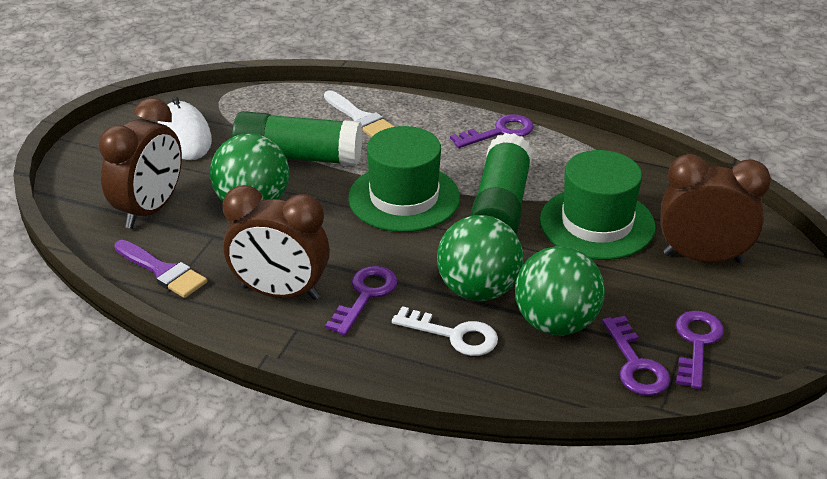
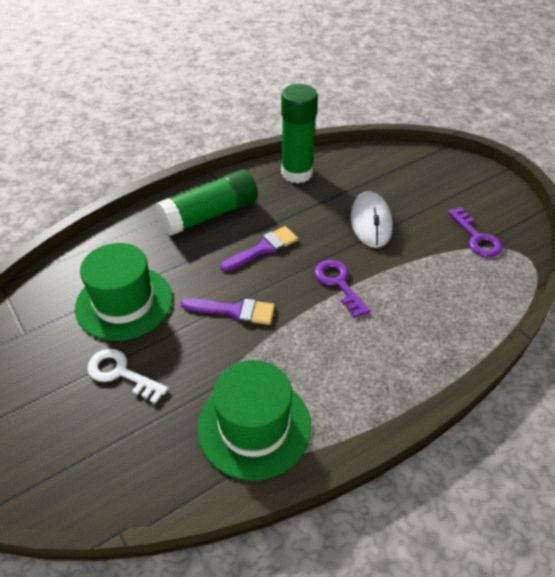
brown clock: 3 -> 0
green ball: 3 -> 0
purple brush: 1 -> 2
purple key: 4 -> 2
white brush: 1 -> 0

